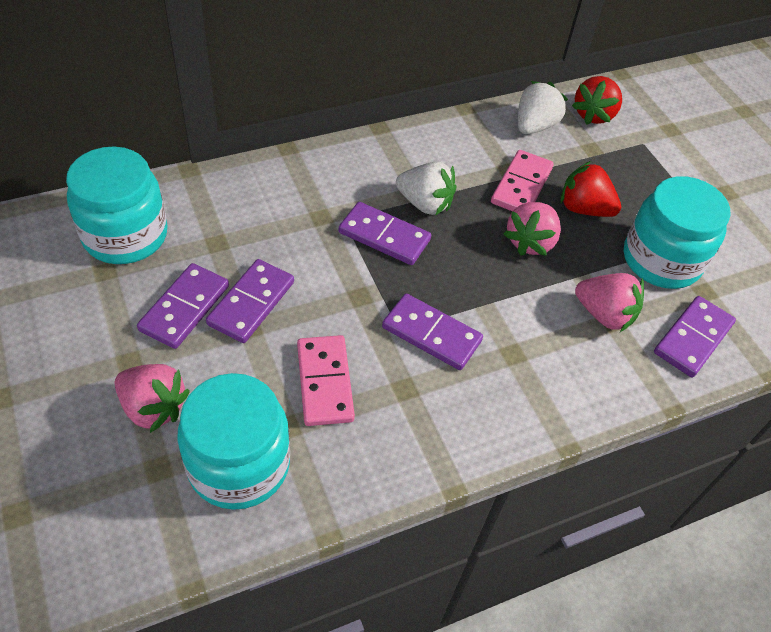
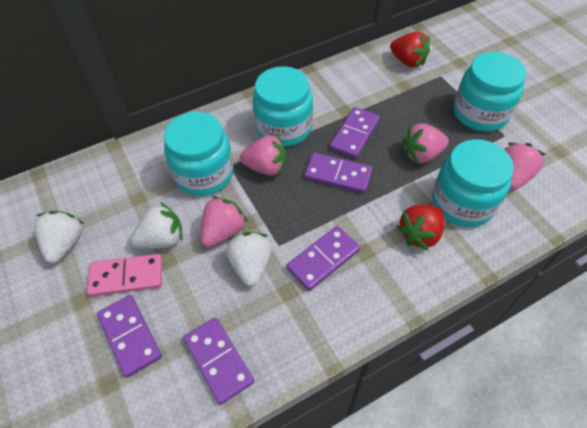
pink domino: 2 -> 1
pink strawberry: 3 -> 4
turquoise jar: 3 -> 4
white strawberry: 2 -> 3

